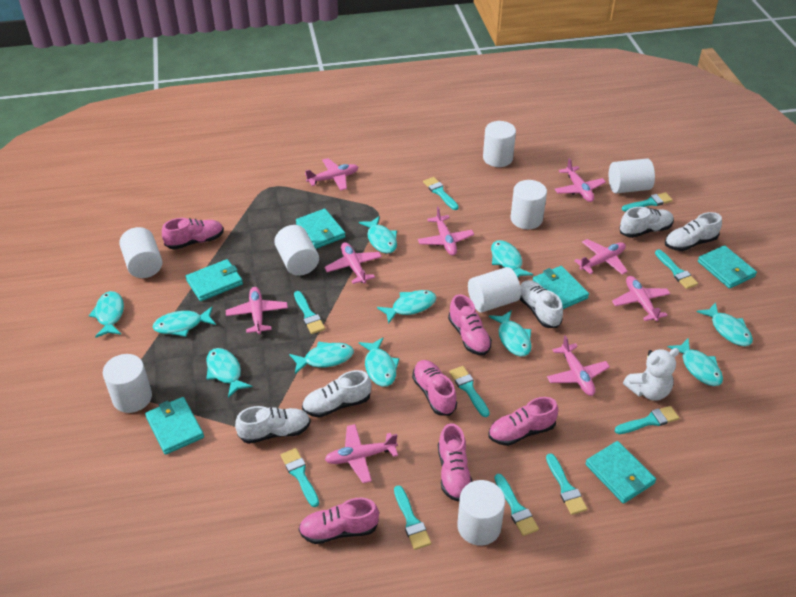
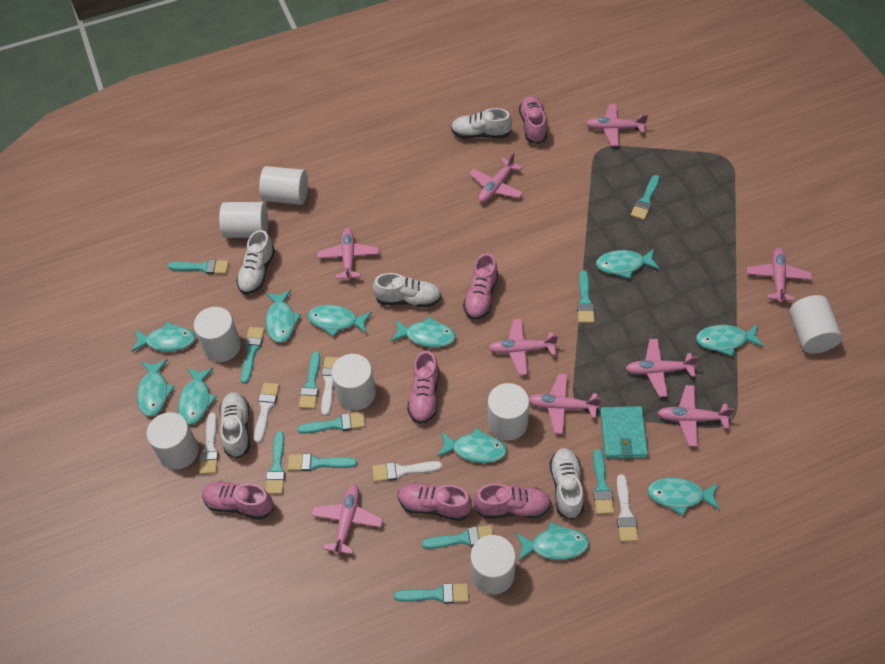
turquoise brush: 10 -> 11
turquoise wallet: 6 -> 1
white brush: 0 -> 5
white teddy bear: 1 -> 0

